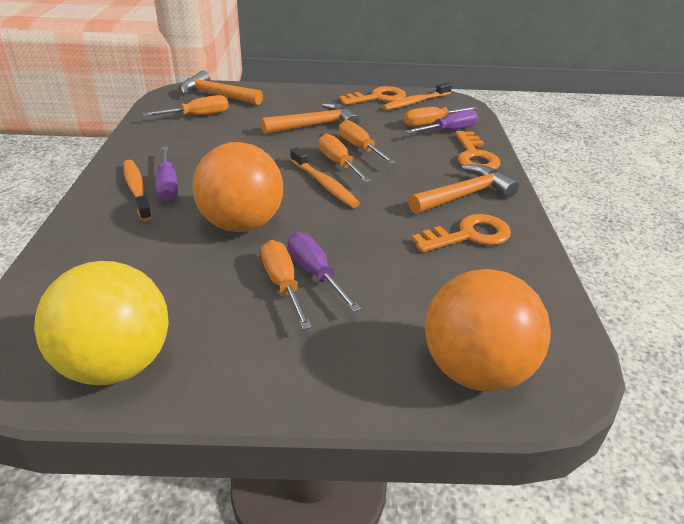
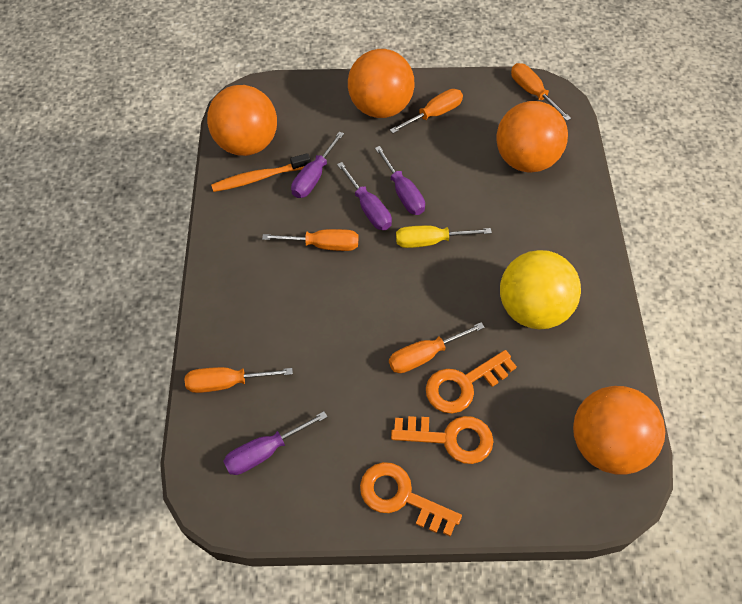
orange ball: 2 -> 4
orange hammer: 3 -> 0
orange toothbrush: 3 -> 1
purple screwdriver: 3 -> 4
yellow screwdriver: 0 -> 1

